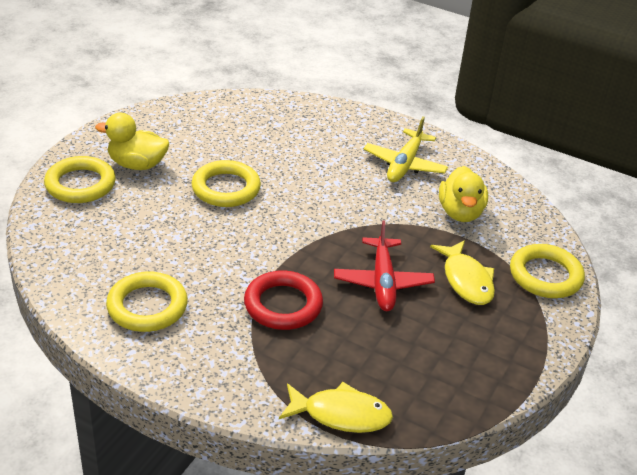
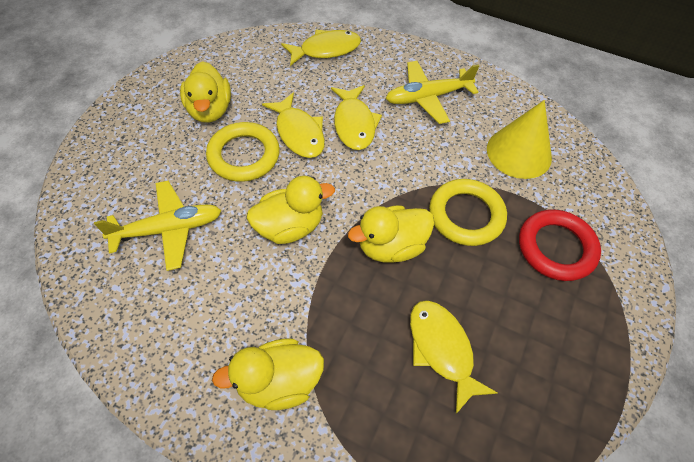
red plane: 1 -> 0
yellow cone: 0 -> 1
yellow duck: 2 -> 4
yellow fish: 2 -> 4
yellow plane: 1 -> 2
yellow ring: 4 -> 2

